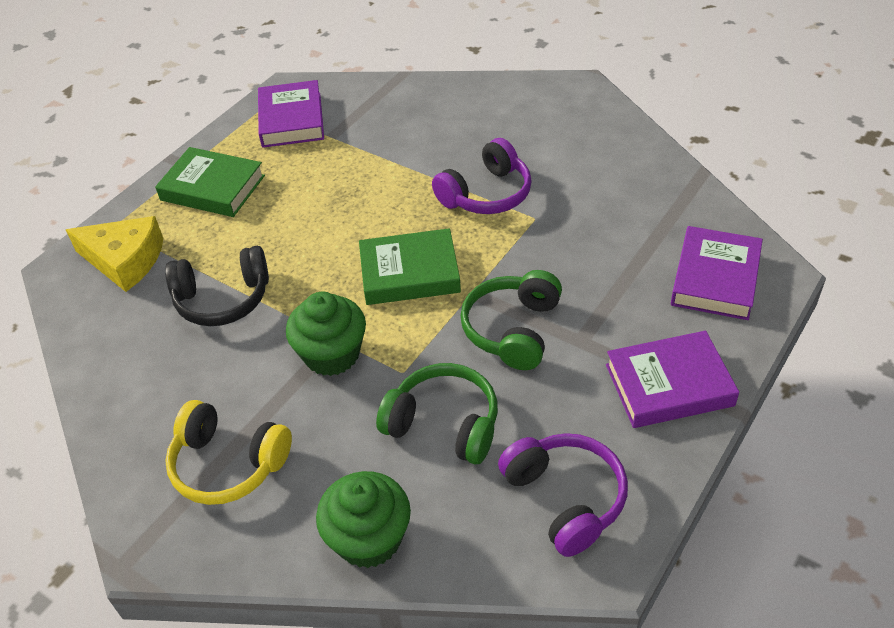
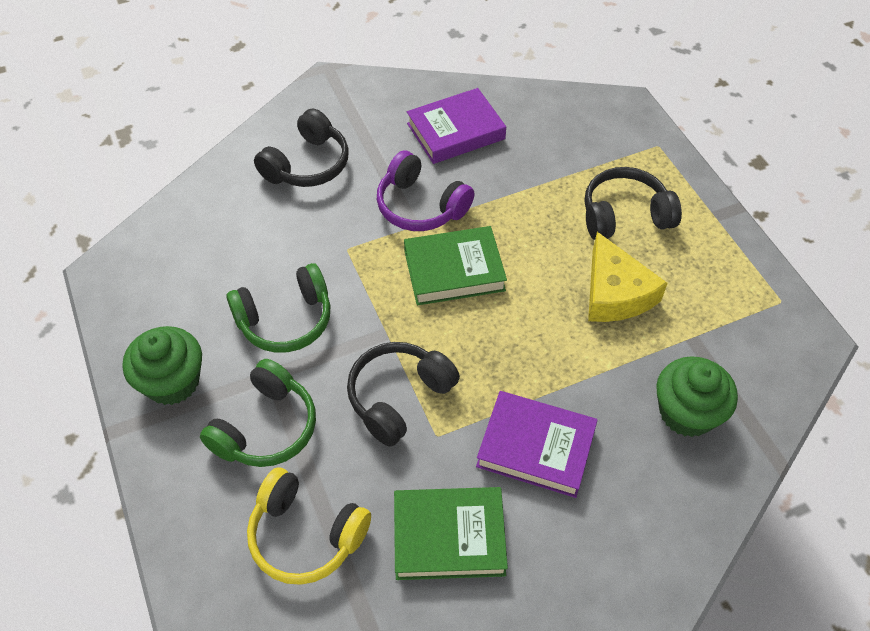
black headphones: 1 -> 3
purple book: 3 -> 2
purple headphones: 2 -> 1

